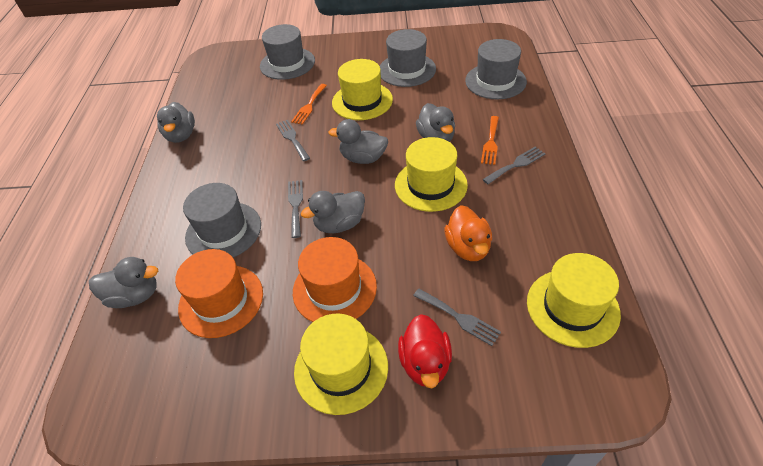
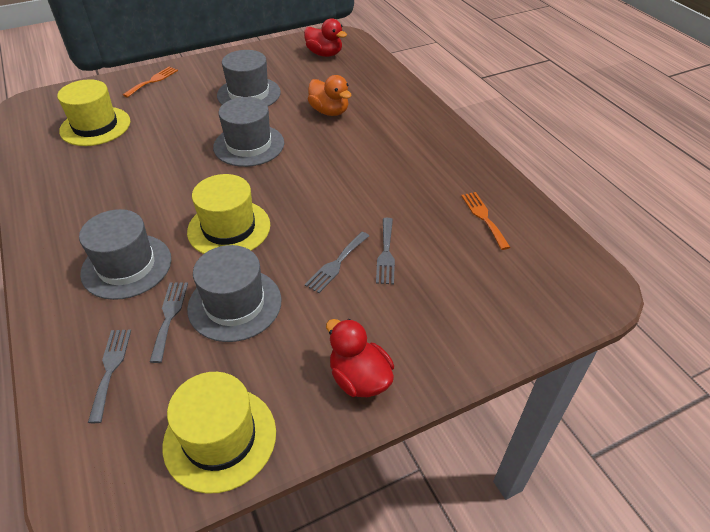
grey duck: 5 -> 0
orange hat: 2 -> 0
red duck: 1 -> 2
yellow hat: 4 -> 3

